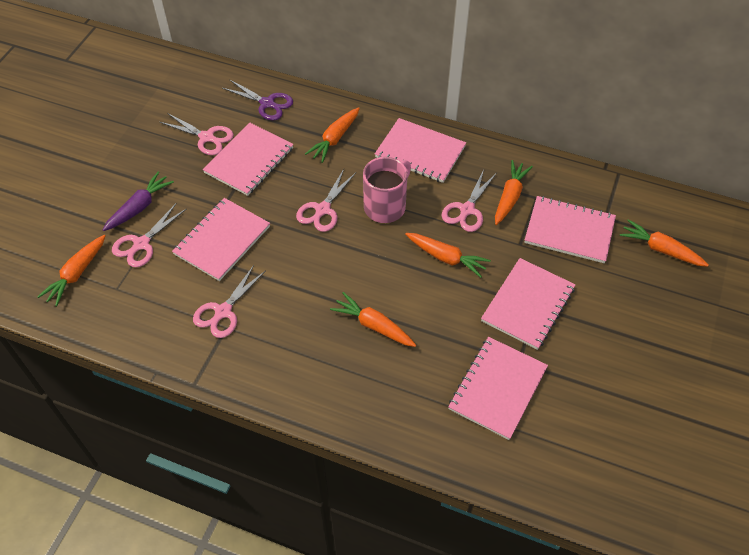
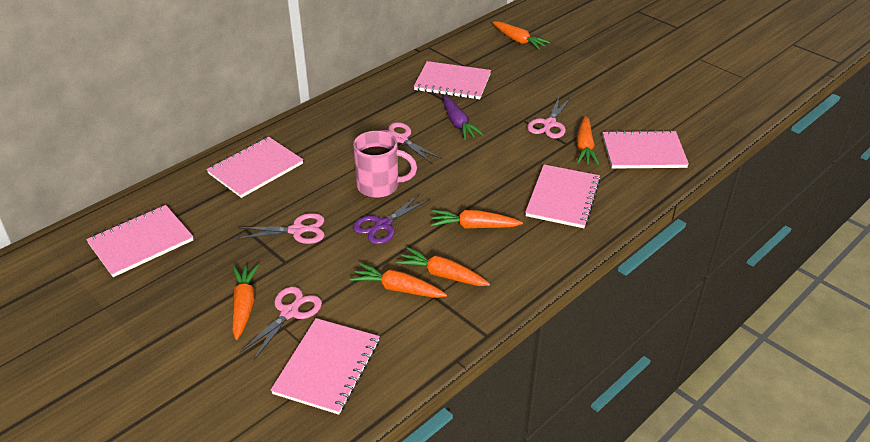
pink scissors: 5 -> 4

